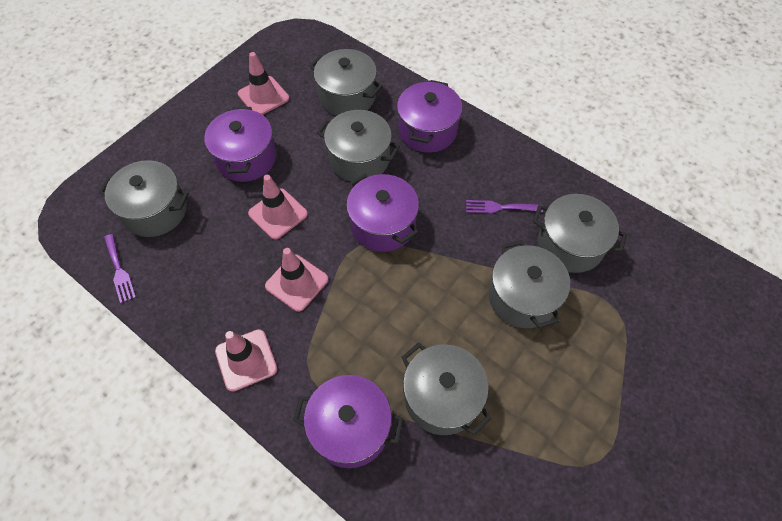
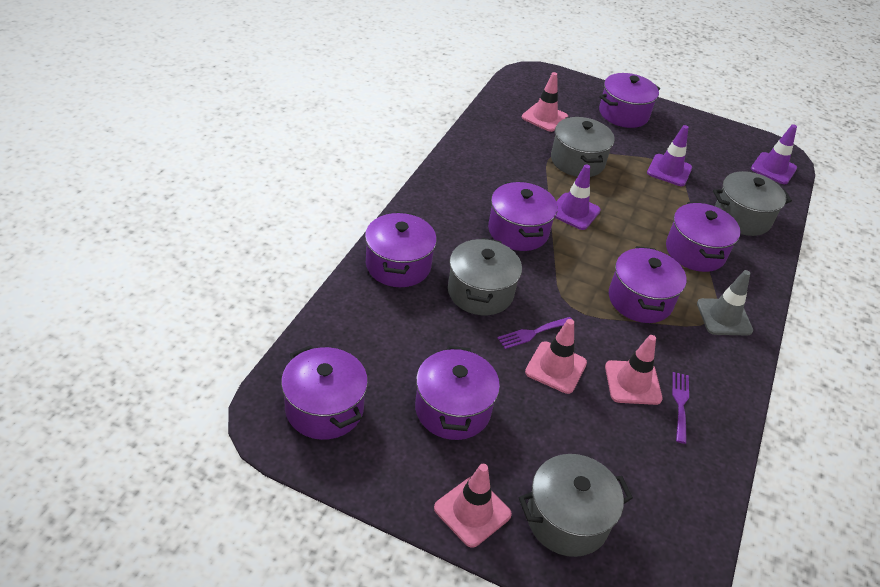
grey pot: 6 -> 4
grey traffic cone: 0 -> 1
purple pot: 4 -> 7
purple traffic cone: 0 -> 3

